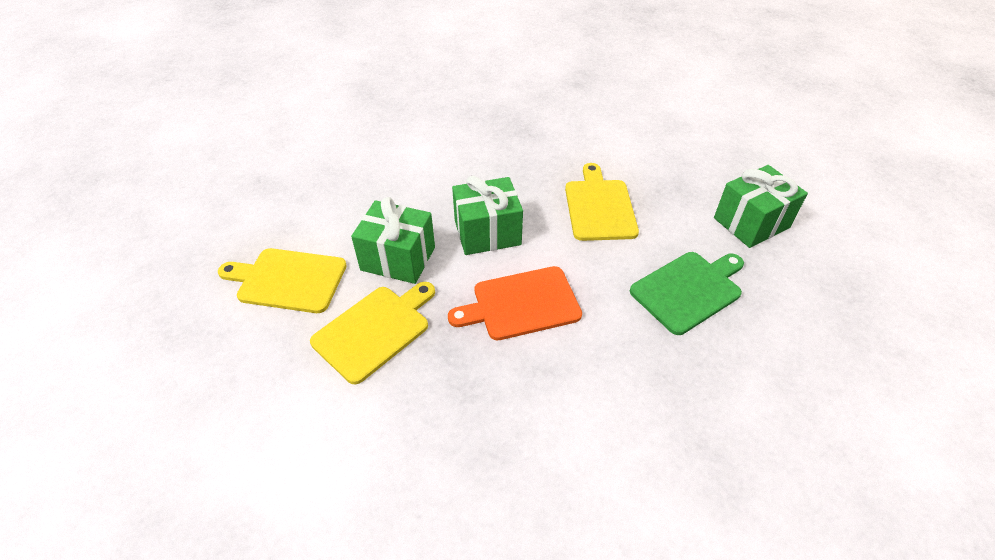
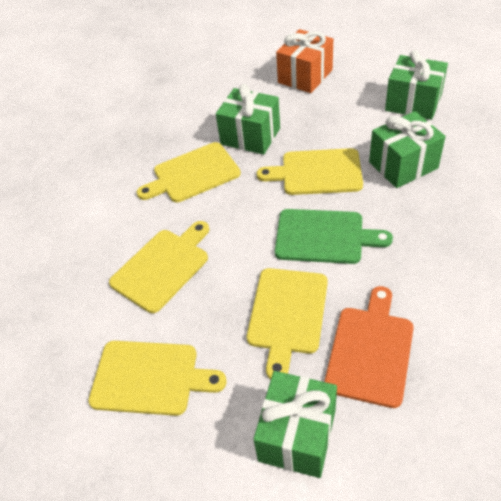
green gift: 3 -> 4
orange gift: 0 -> 1
yellow cutting board: 3 -> 5

